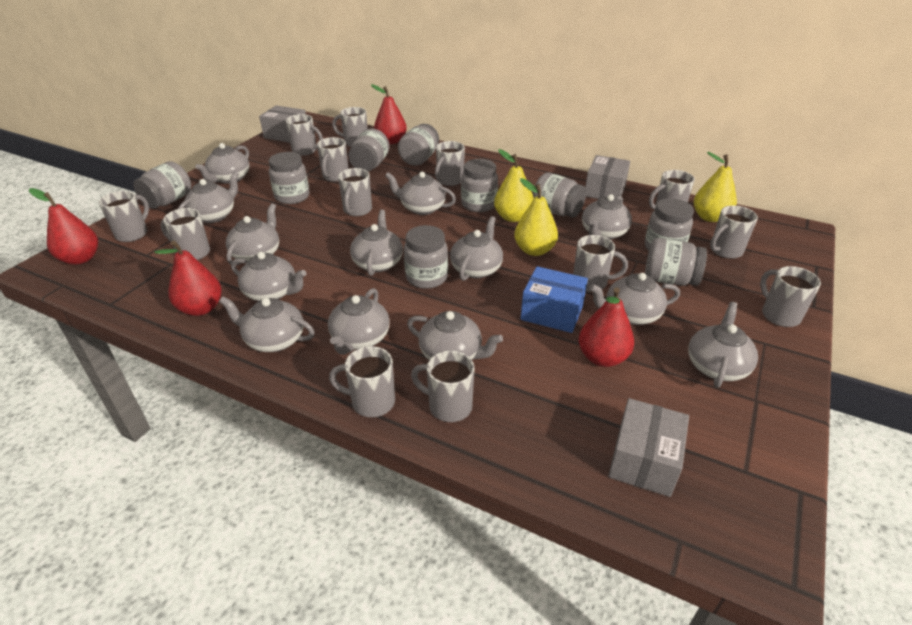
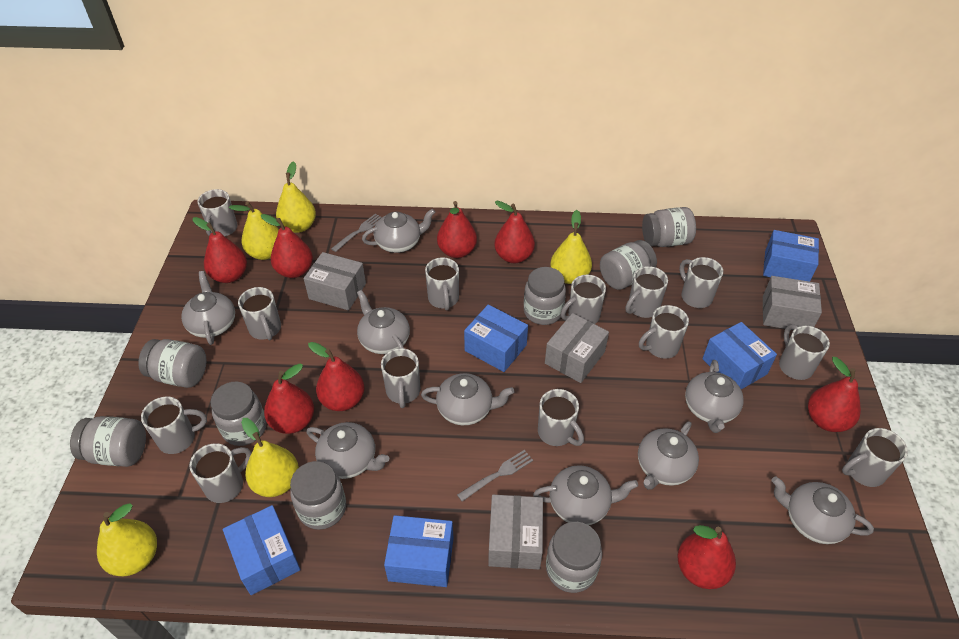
blue box: 1 -> 5
grey box: 3 -> 4
grey fork: 0 -> 2
grey jar: 9 -> 8
grey teapot: 13 -> 9
red pear: 4 -> 8
yellow pear: 3 -> 5

